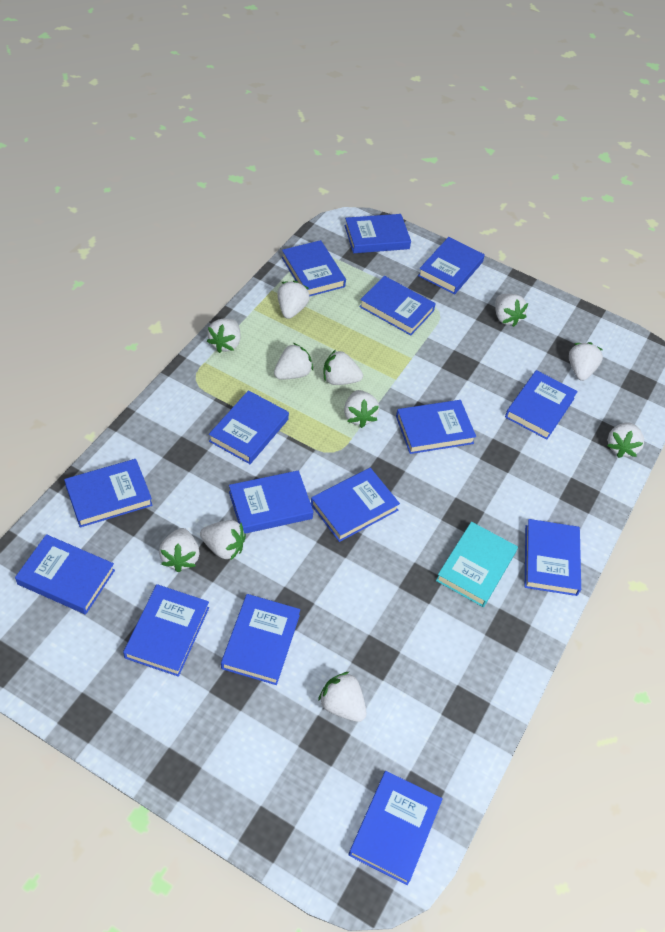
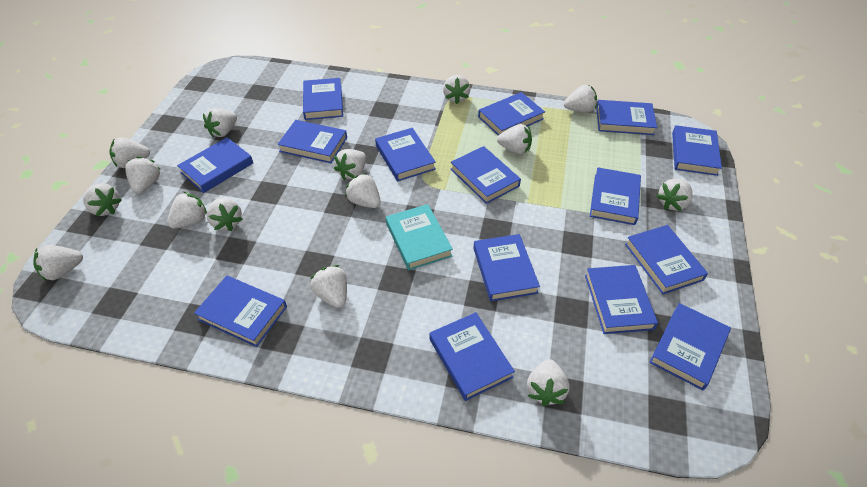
white strawberry: 11 -> 15

